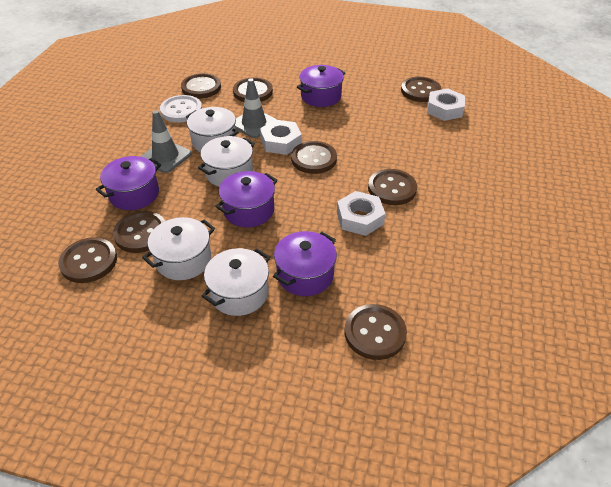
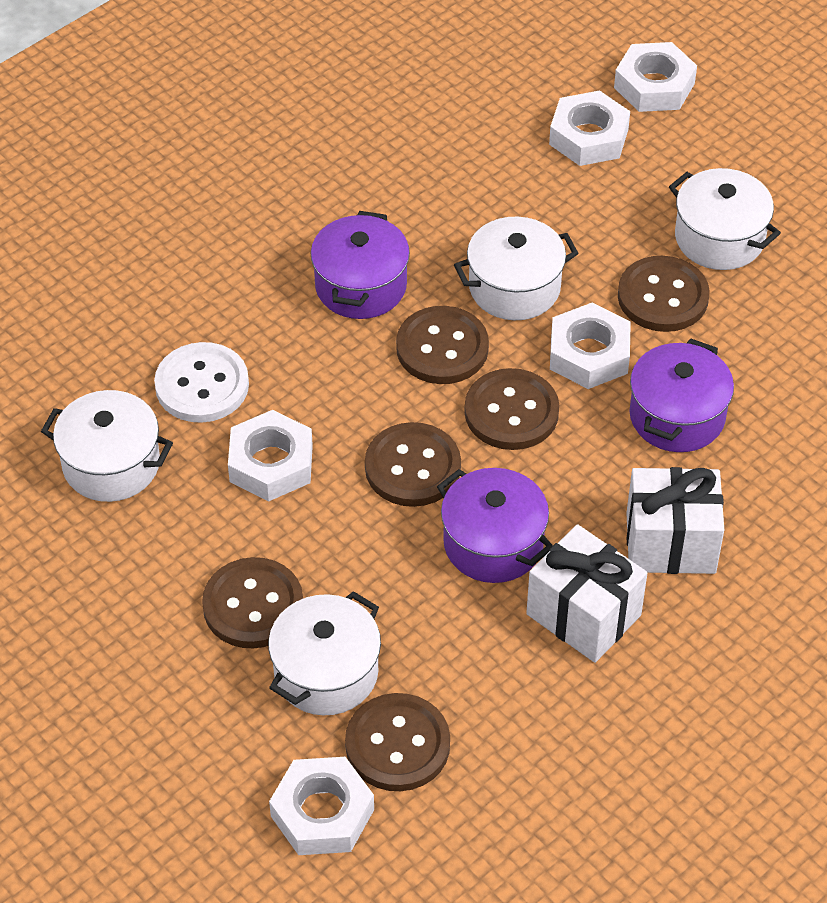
brown button: 8 -> 6
grey traffic cone: 2 -> 0
purple pot: 4 -> 3
white gift: 0 -> 2
white nut: 3 -> 5

